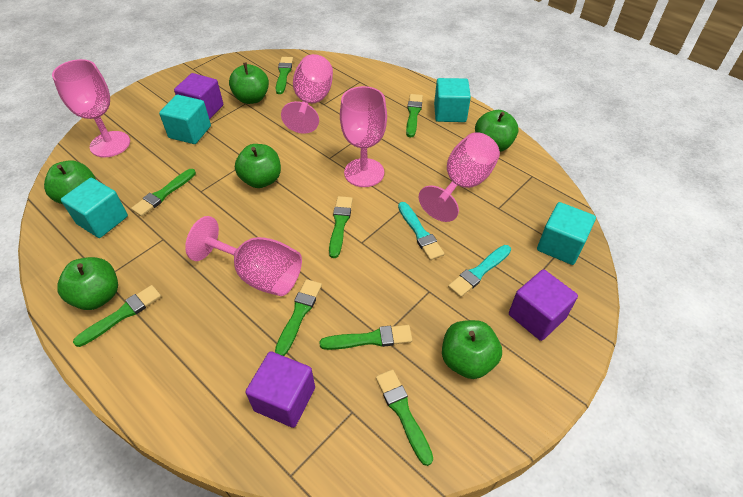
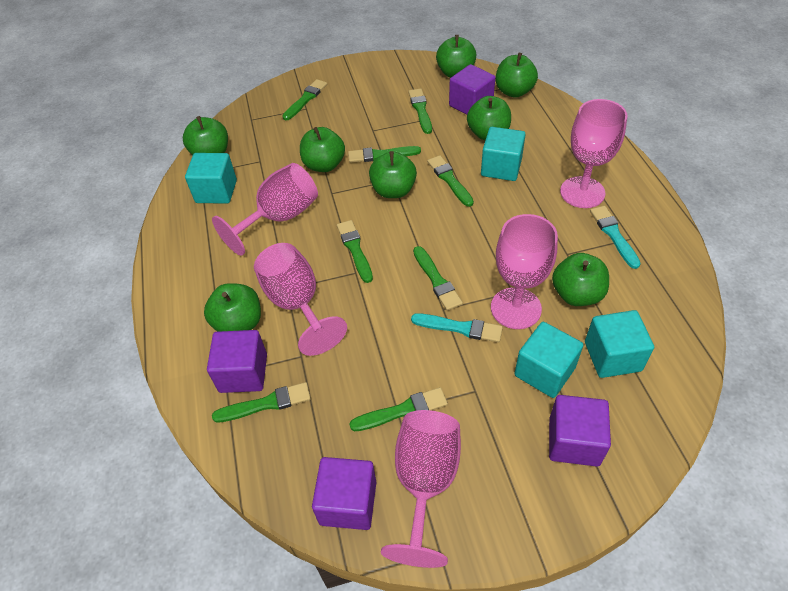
green apple: 6 -> 8
purple cube: 3 -> 4

